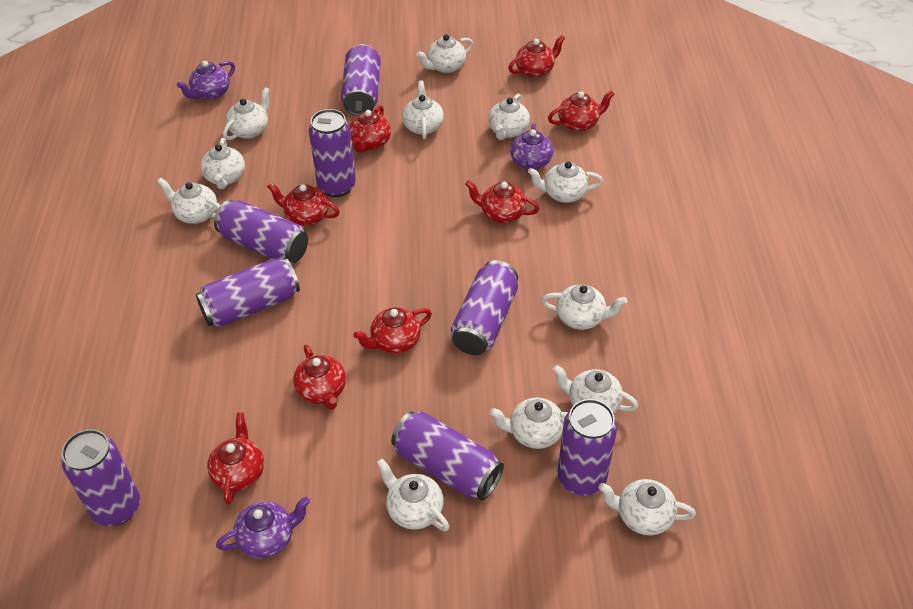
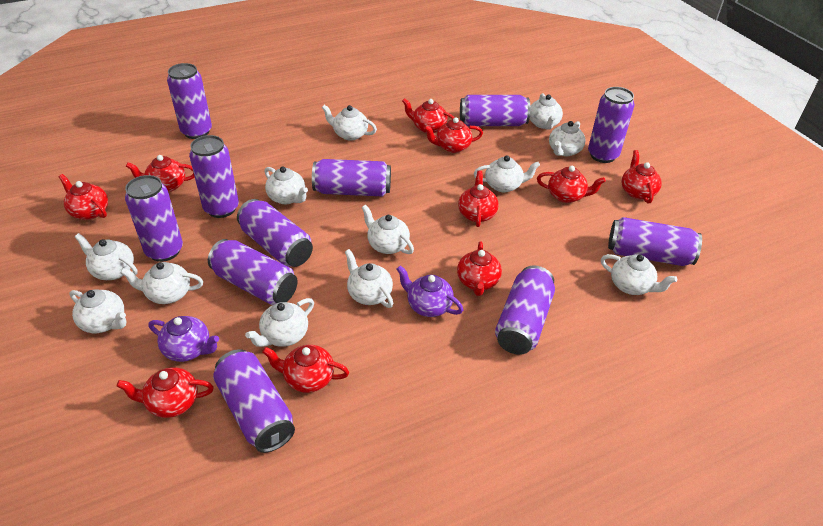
purple can: 8 -> 11
purple teapot: 3 -> 2
red teapot: 8 -> 10

